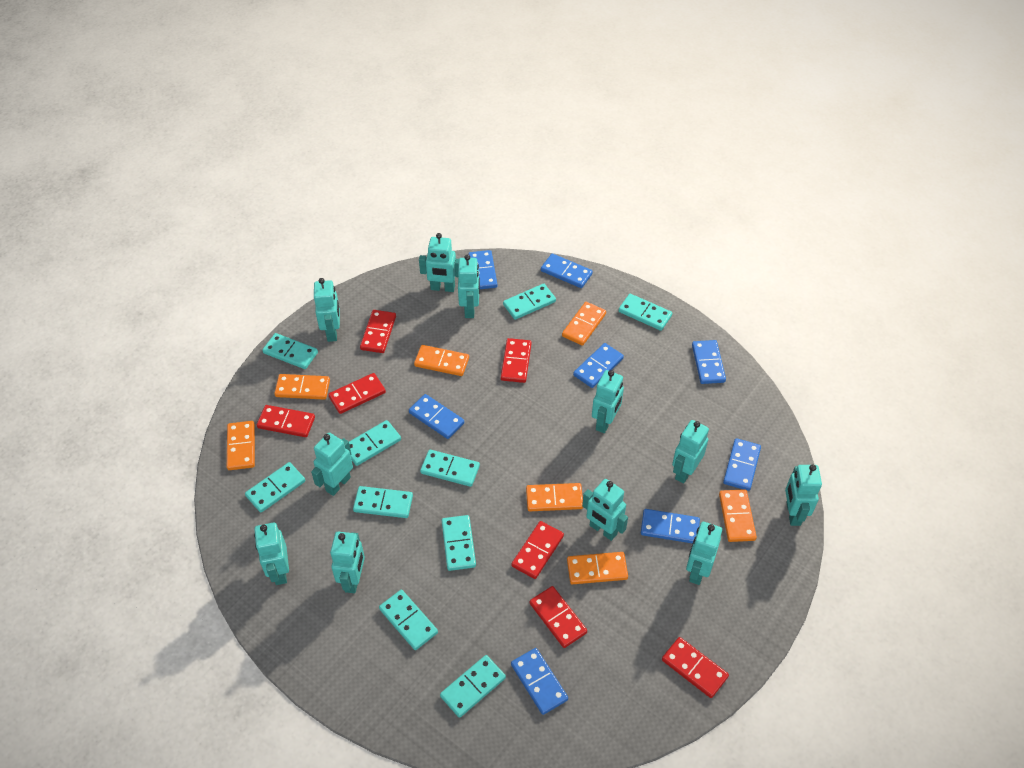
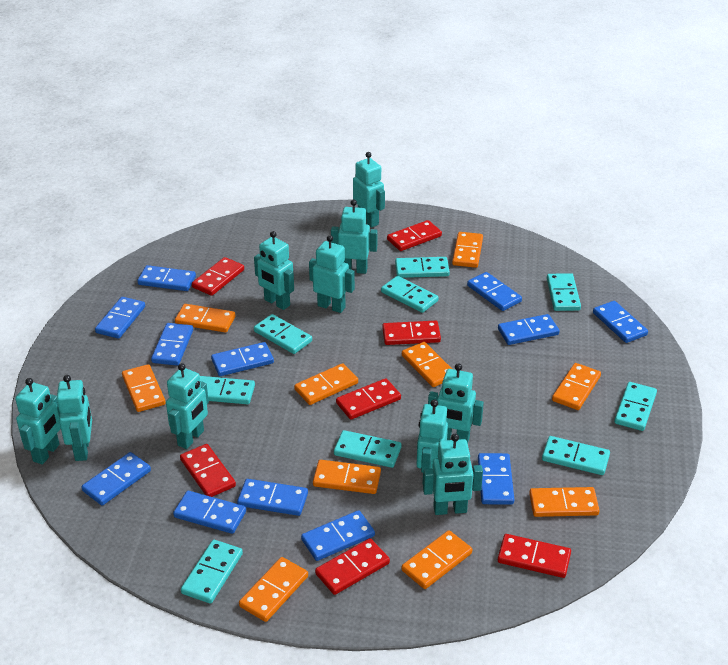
blue domino: 8 -> 12
orange domino: 7 -> 10
turquoise domino: 10 -> 9
turquoise robot: 11 -> 10

